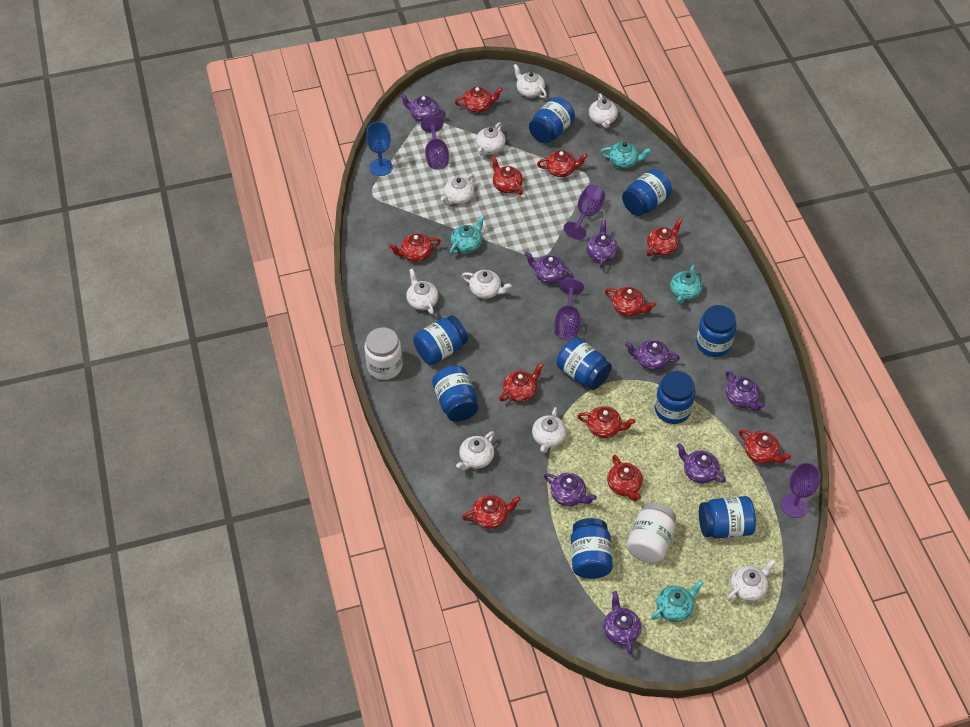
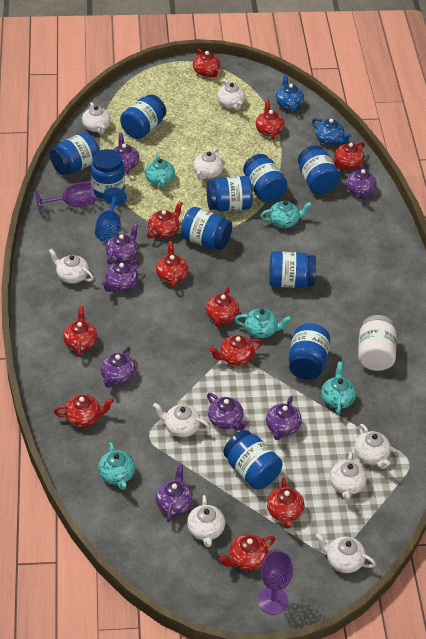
blue jar: 9 -> 10
blue teapot: 0 -> 2
purple goblet: 4 -> 2
turquoise teapot: 4 -> 5
white jar: 2 -> 1

